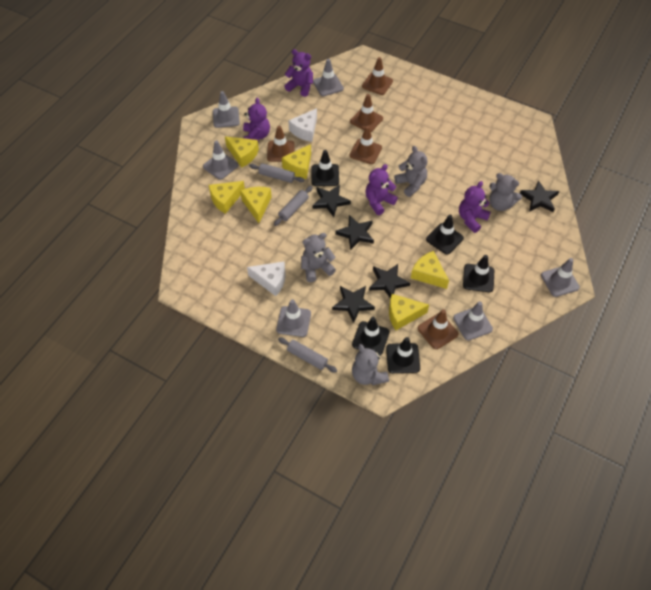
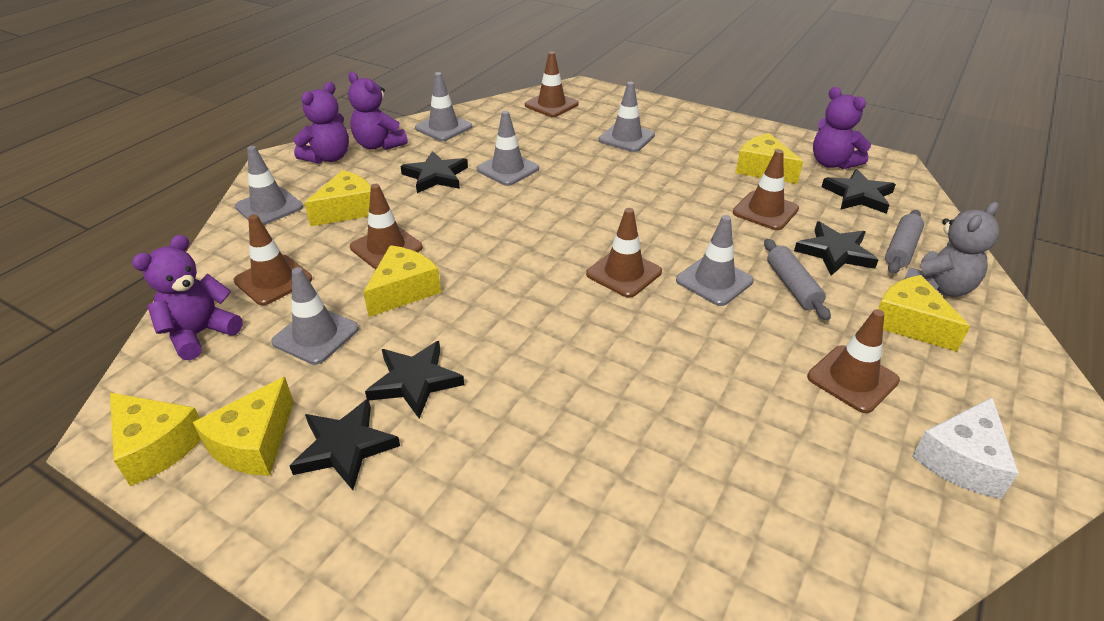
black traffic cone: 5 -> 0
brown traffic cone: 5 -> 6
grey rolling pin: 3 -> 2
grey teddy bear: 4 -> 1
white cheese: 2 -> 1

